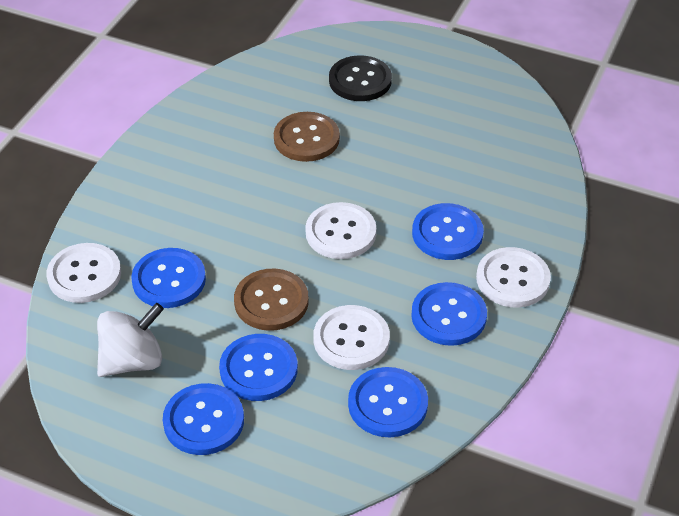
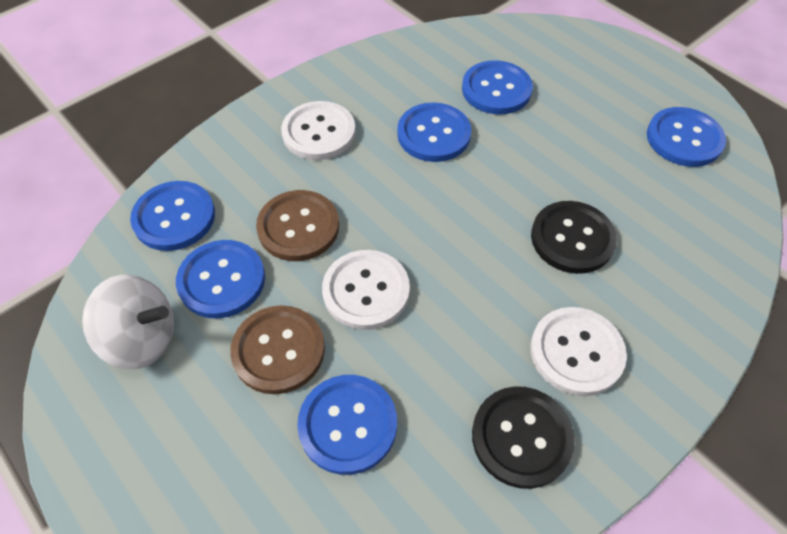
black button: 1 -> 2
white button: 4 -> 3

